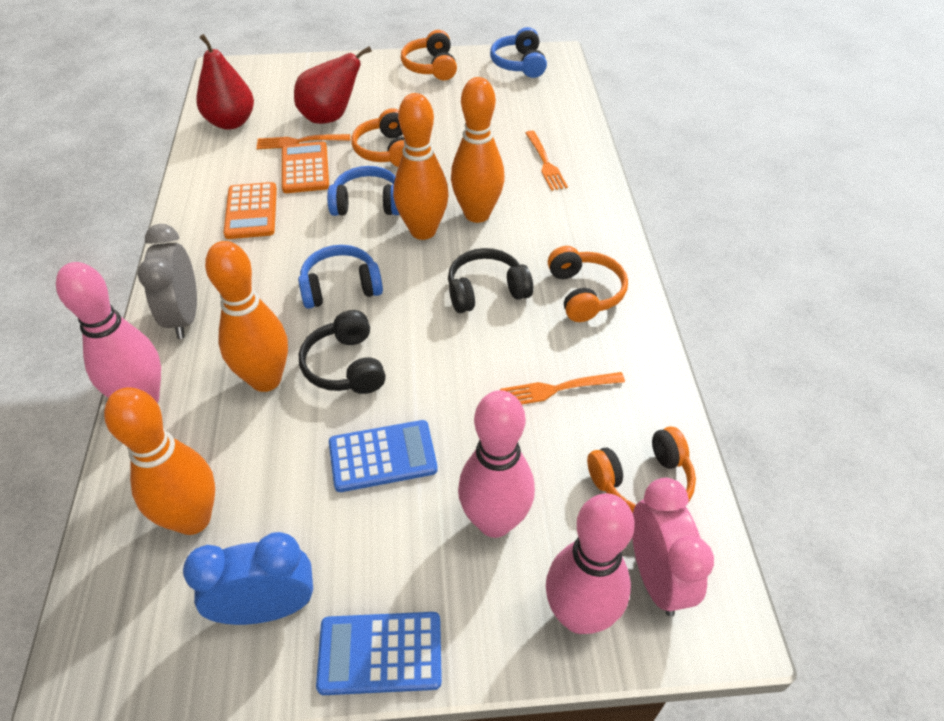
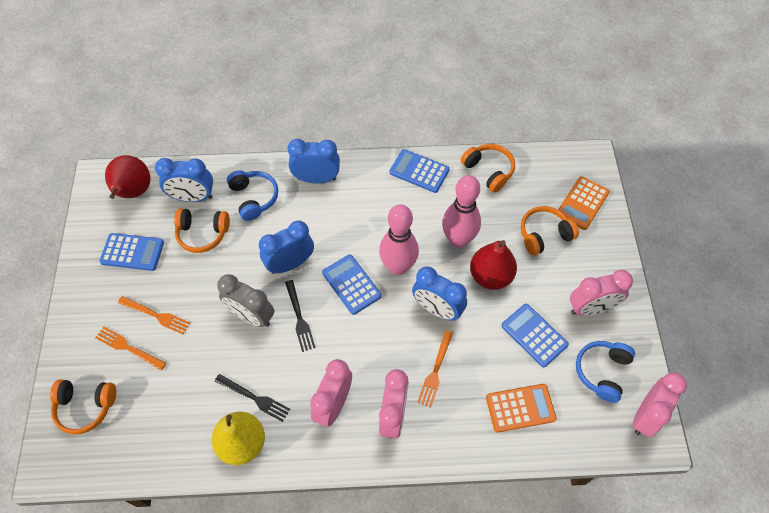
black fork: 0 -> 2
black headphones: 2 -> 0
blue calculator: 2 -> 4
blue clock: 1 -> 4
blue headphones: 3 -> 2
orange bowling pin: 4 -> 0
pink bowling pin: 3 -> 2
pink clock: 1 -> 4
yellow pear: 0 -> 1

